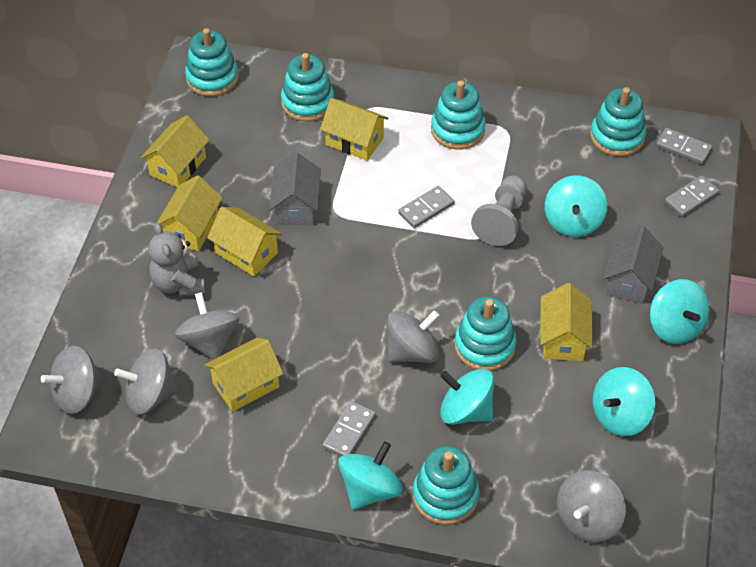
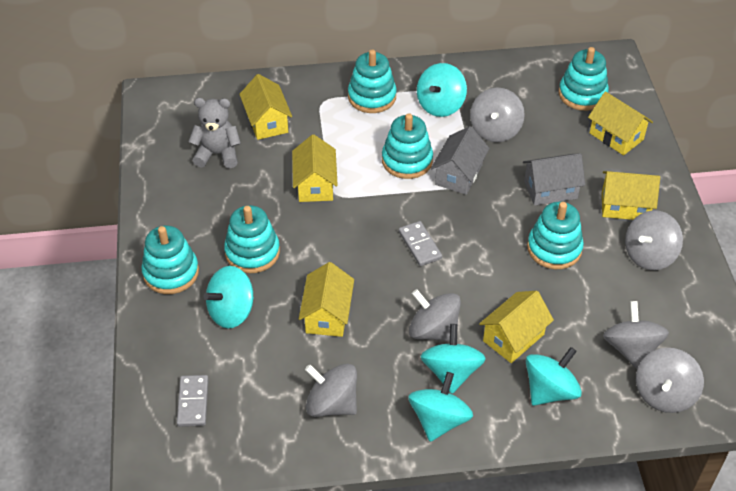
grey domino: 4 -> 2
grey pawn: 1 -> 0
grey spinning top: 5 -> 6

